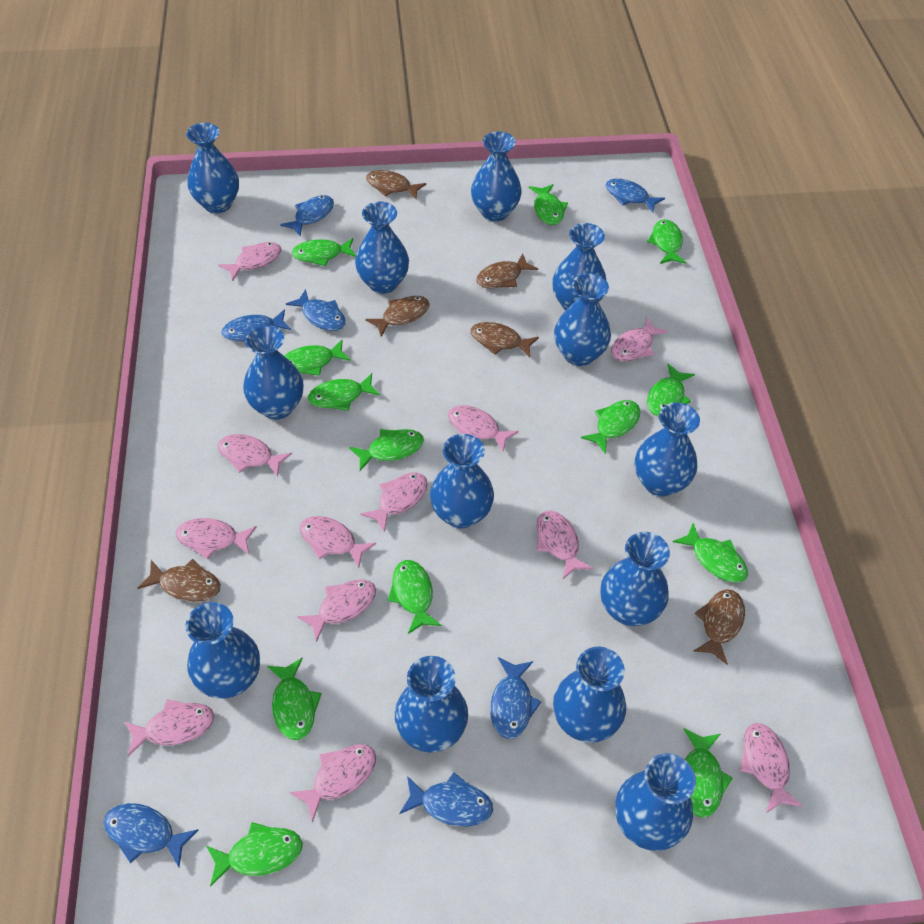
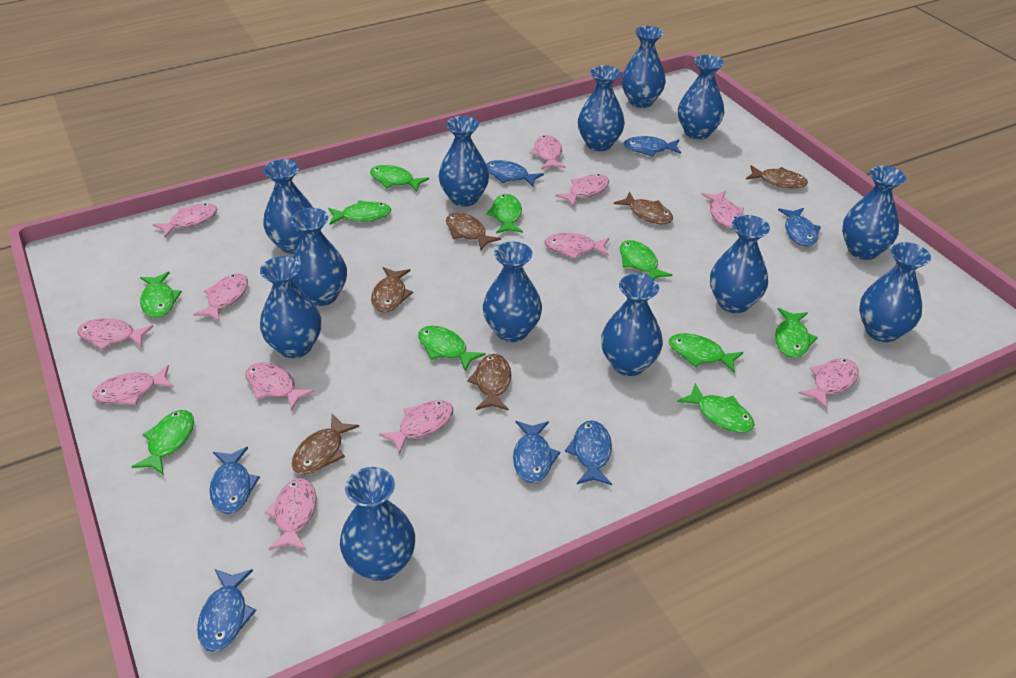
green fish: 13 -> 10

